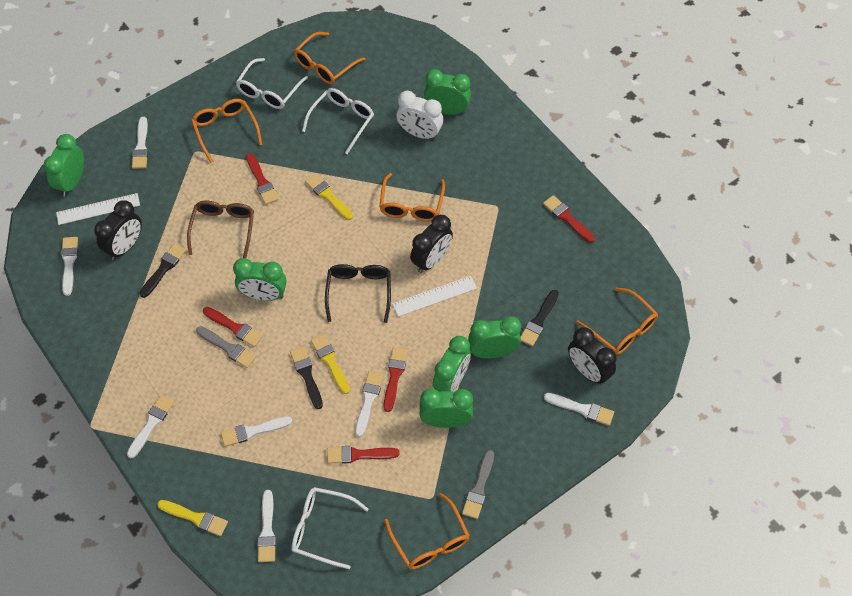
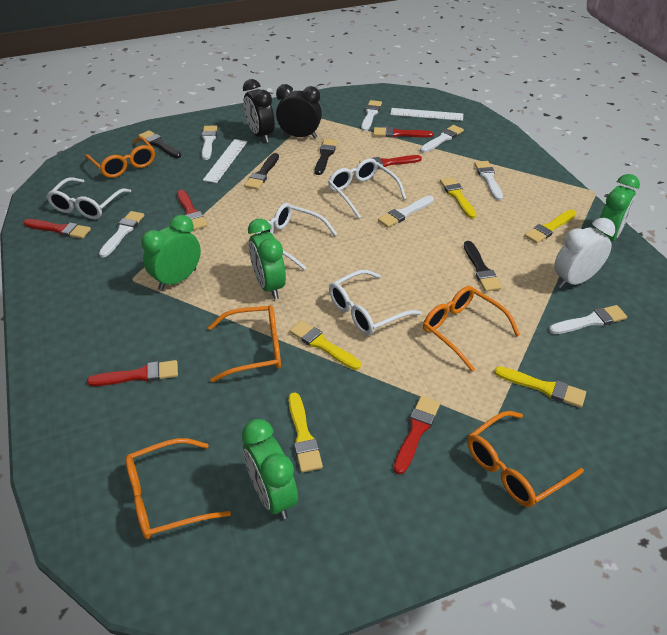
black brush: 3 -> 4
black clock: 3 -> 2
black glasses: 1 -> 0
brown glasses: 1 -> 0
green clock: 6 -> 4
grey brush: 2 -> 0
red brush: 5 -> 6
white glasses: 3 -> 4
yellow brush: 3 -> 5

